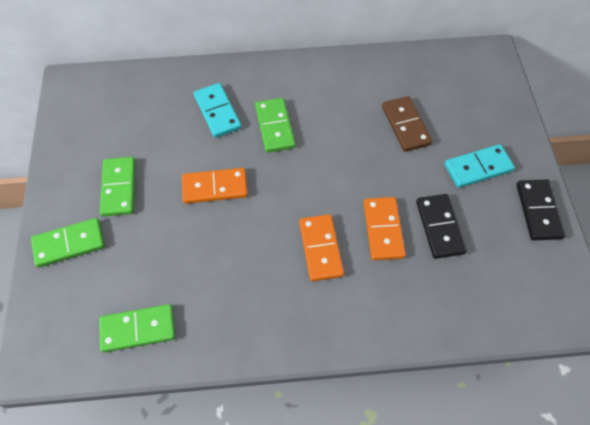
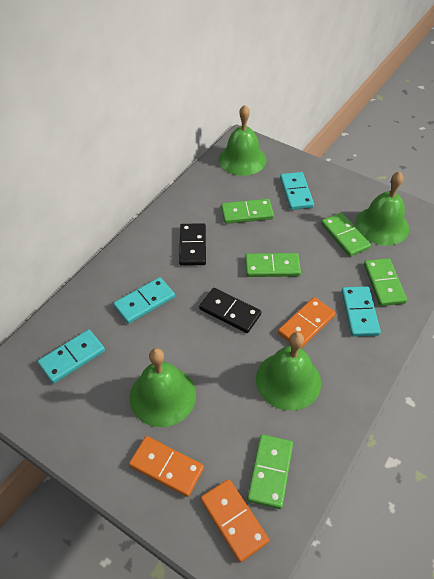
brown domino: 1 -> 0
green bell: 0 -> 4
green domino: 4 -> 5
turquoise domino: 2 -> 4

